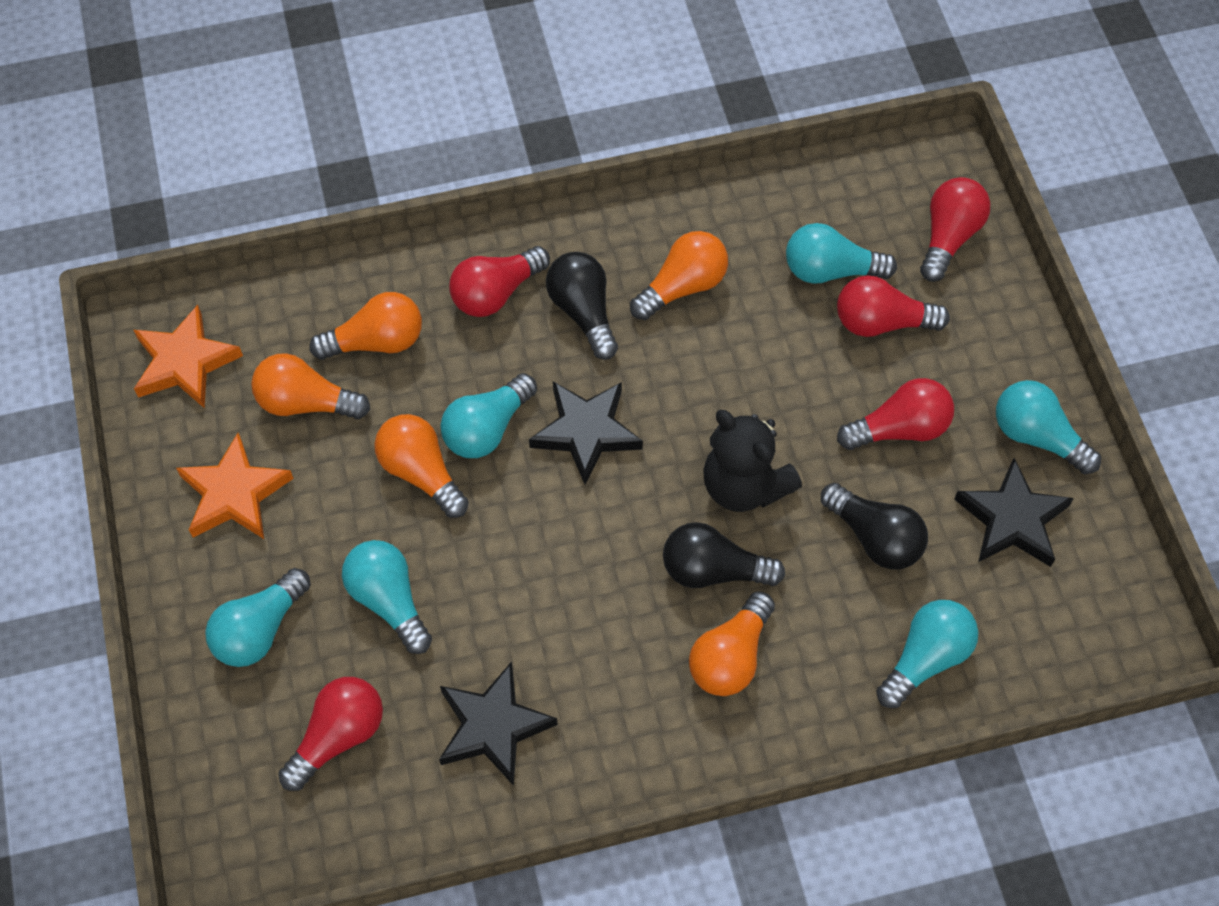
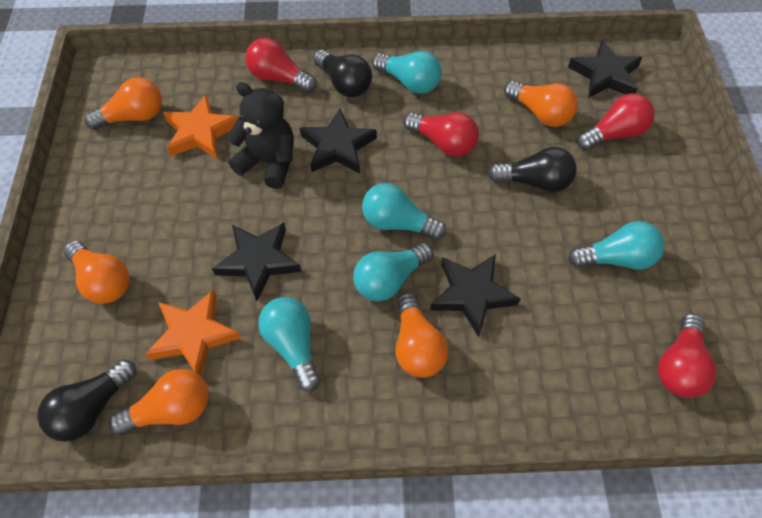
black star: 3 -> 4
red light bulb: 5 -> 4
turquoise light bulb: 6 -> 5

